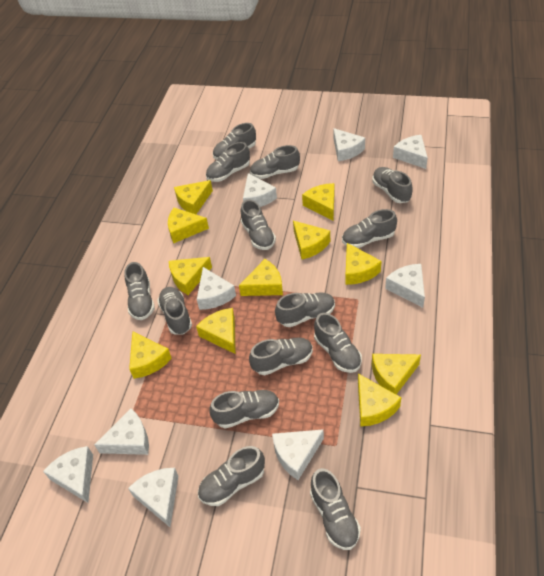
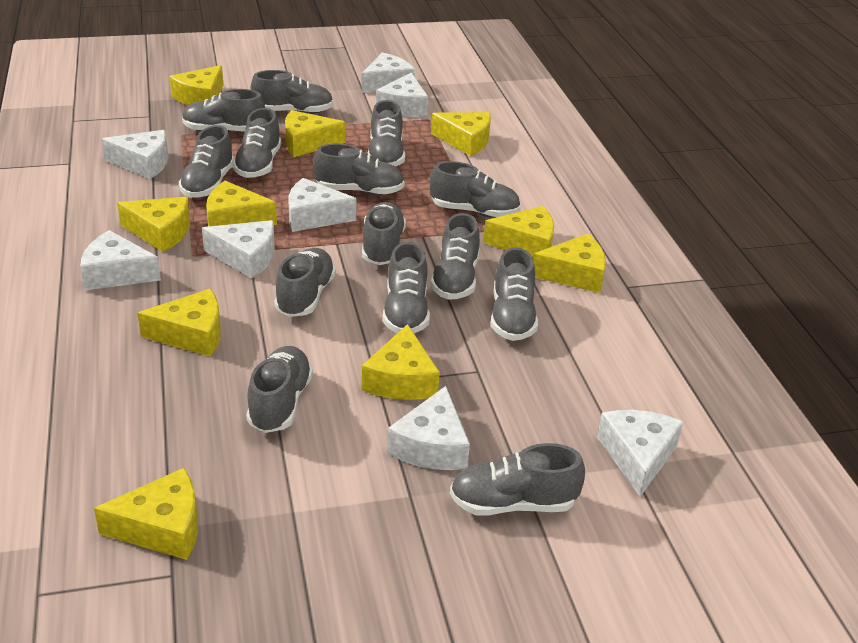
white cheese: 9 -> 8
yellow cheese: 11 -> 10

